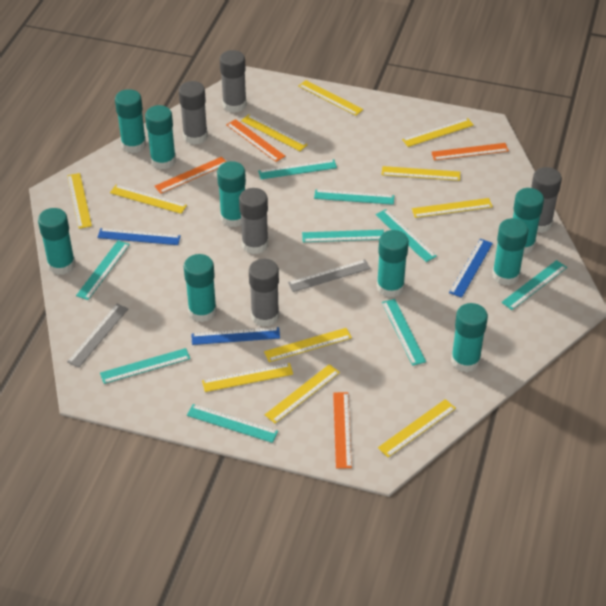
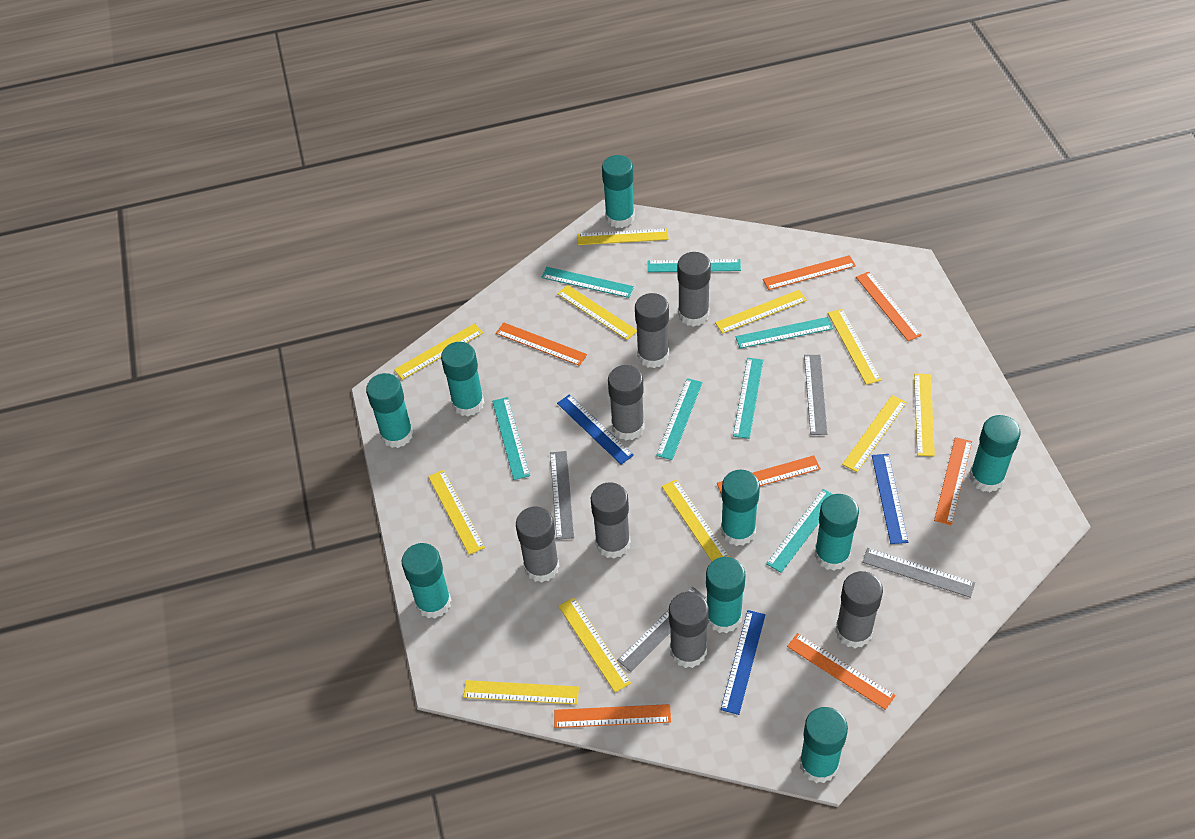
grey glue stick: 5 -> 7
grey ruler: 2 -> 4
orange ruler: 4 -> 7
turquoise ruler: 9 -> 7

